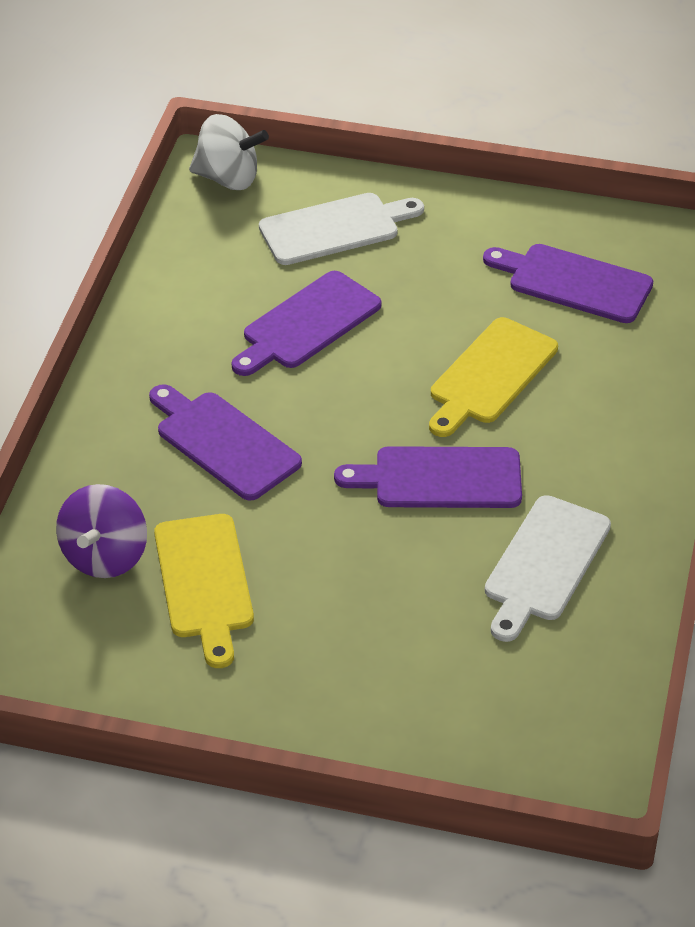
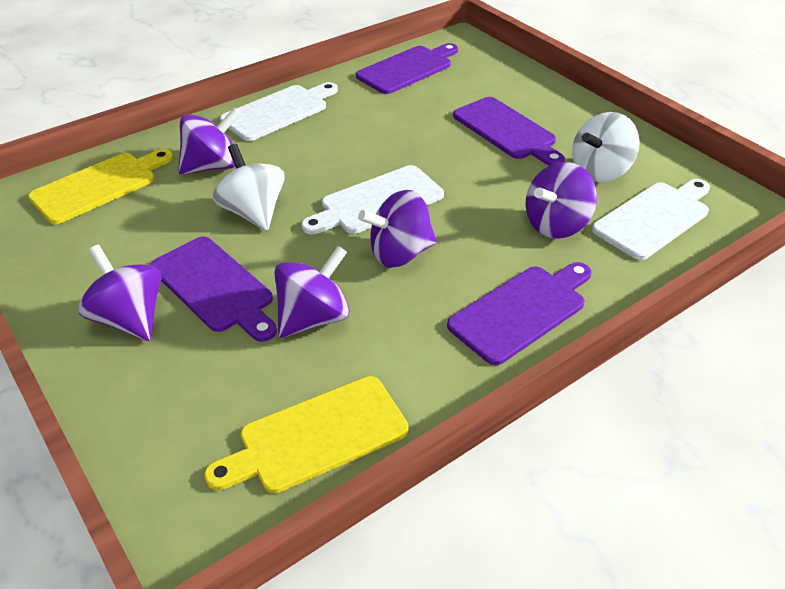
purple spinning top: 1 -> 5
white cutting board: 2 -> 3
white spinning top: 1 -> 2

